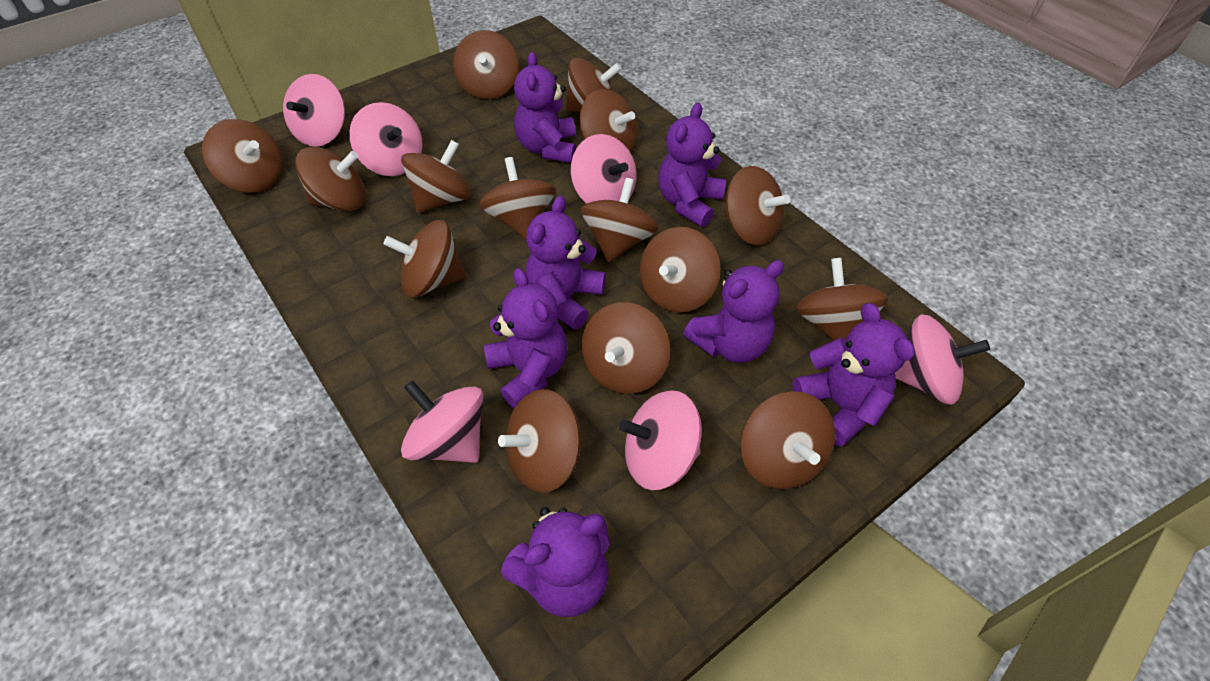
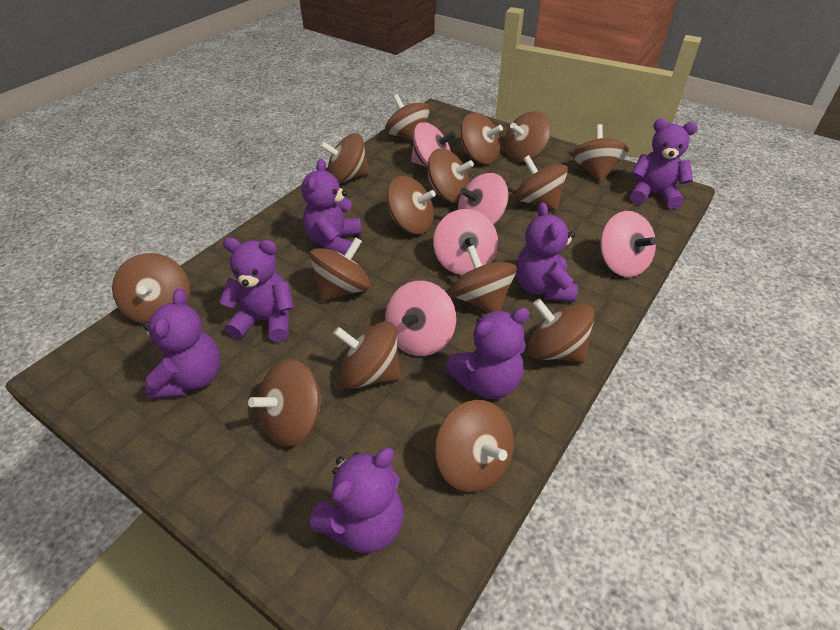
pink spinning top: 6 -> 5

